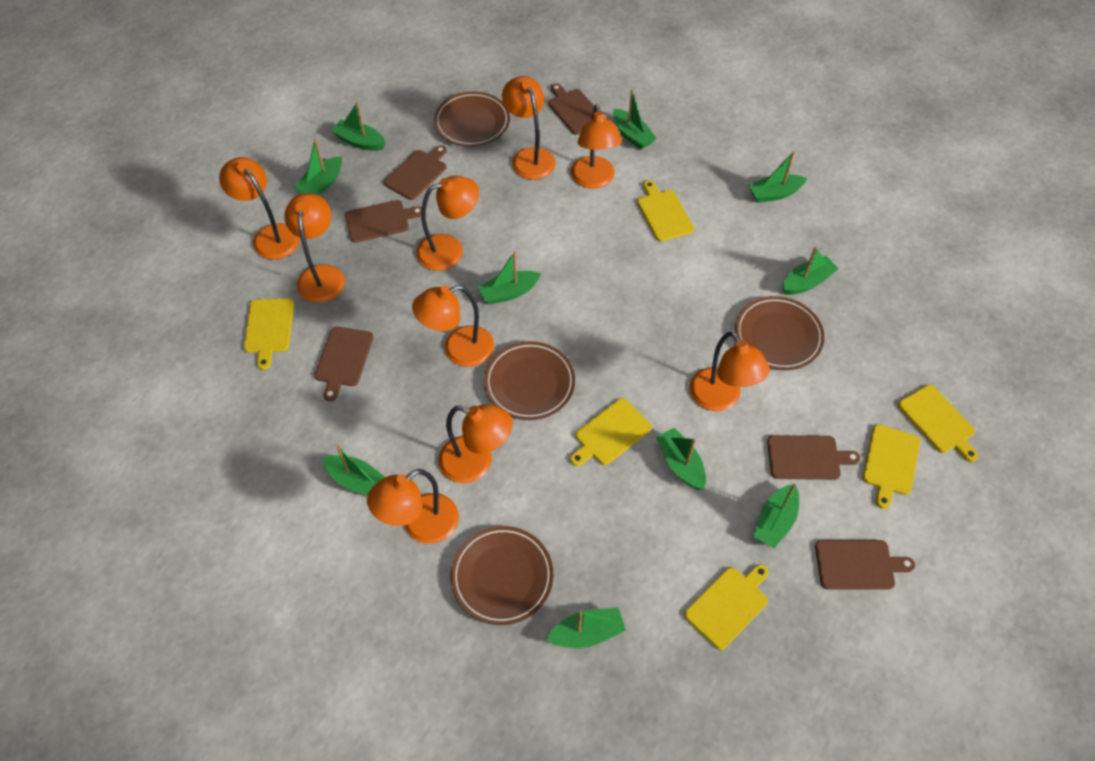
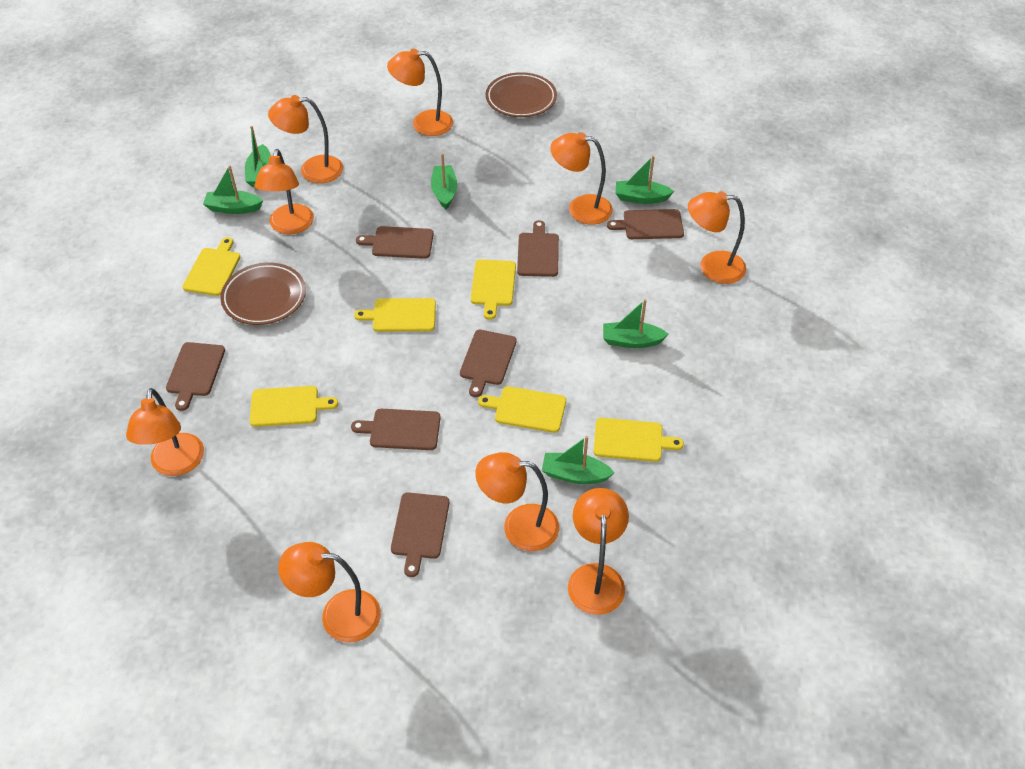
brown cutting board: 6 -> 7
brown plate: 4 -> 2
green boat: 10 -> 6

